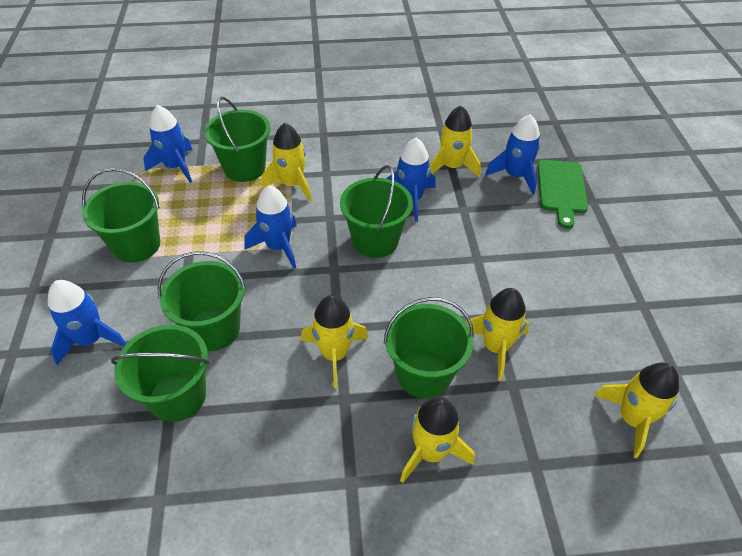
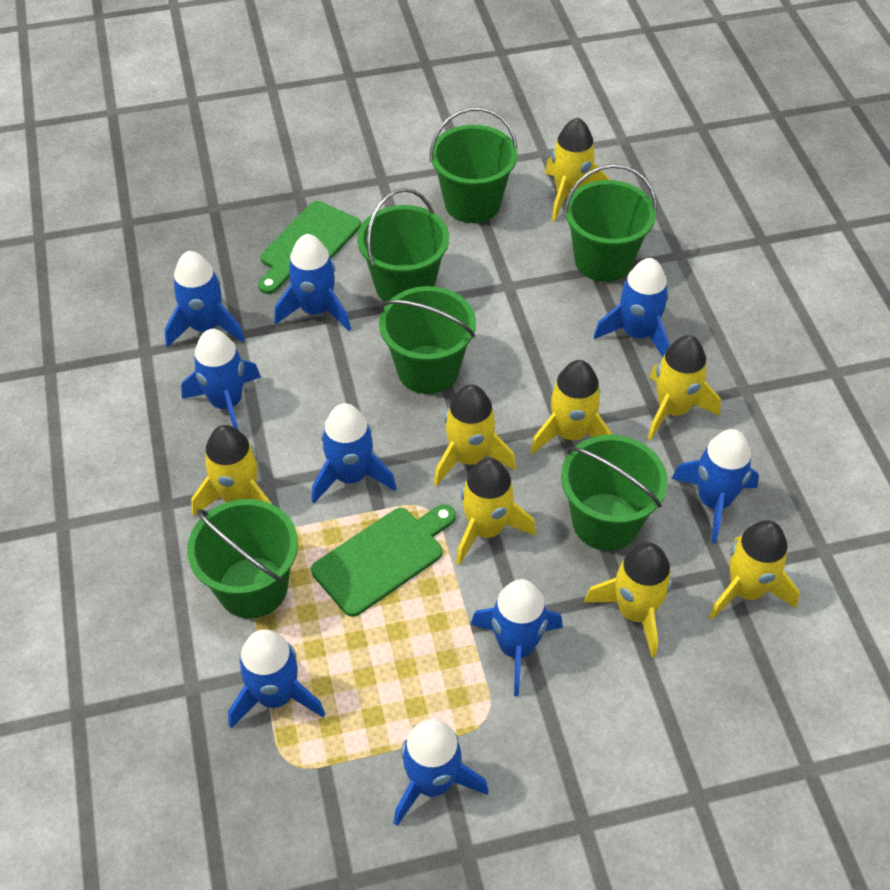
blue rocket: 5 -> 9
green cutting board: 1 -> 2
yellow rocket: 6 -> 8

